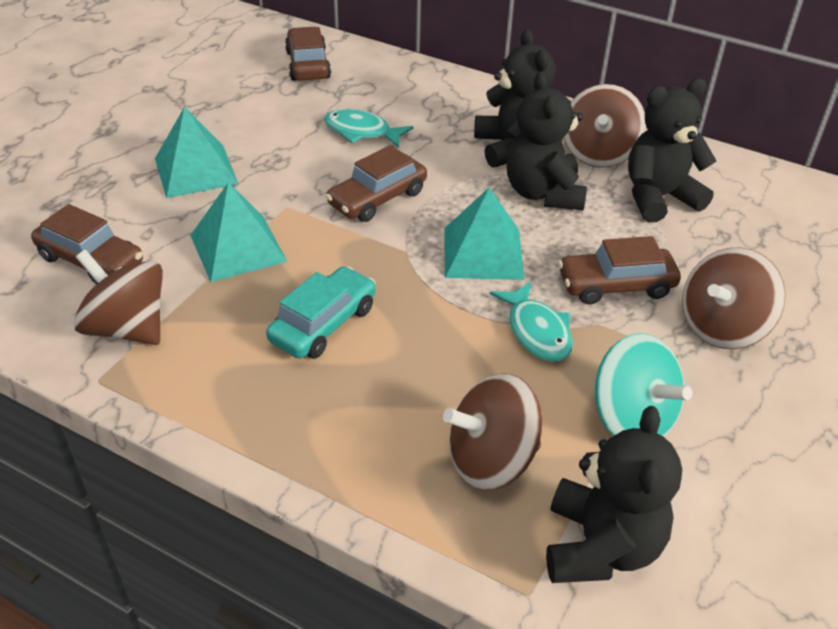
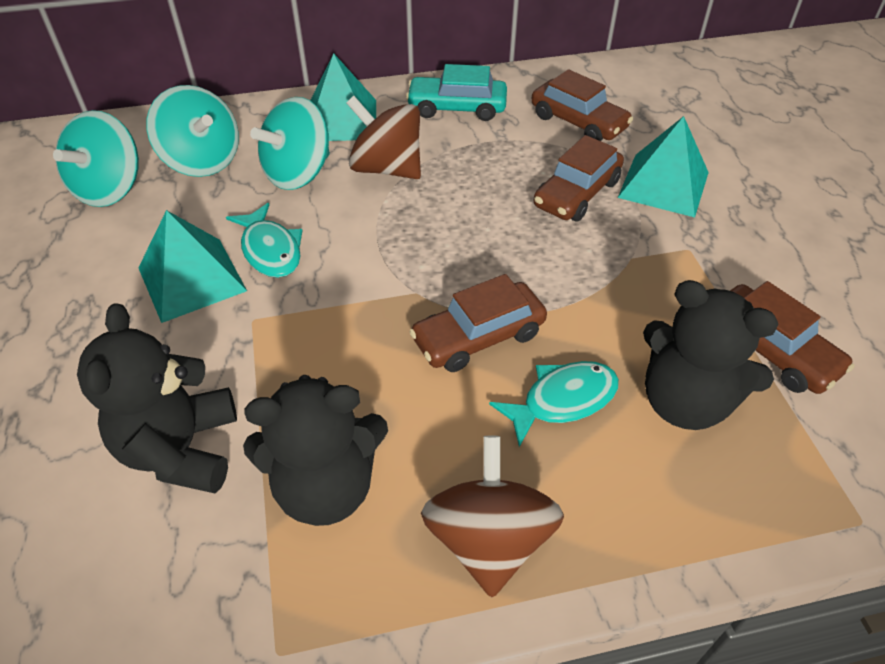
black teddy bear: 4 -> 3
brown spinning top: 4 -> 2
turquoise spinning top: 1 -> 3

